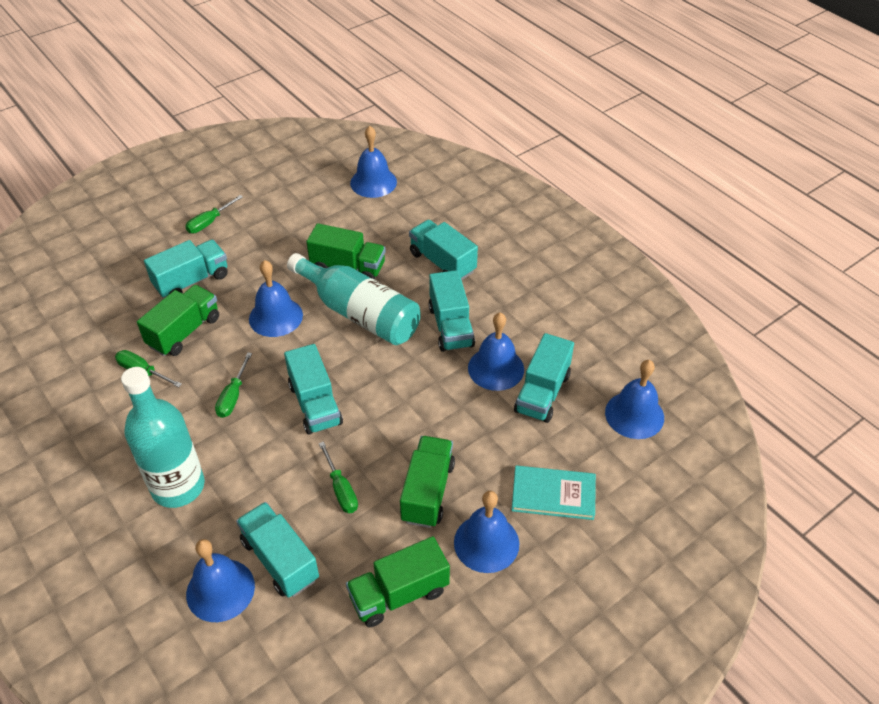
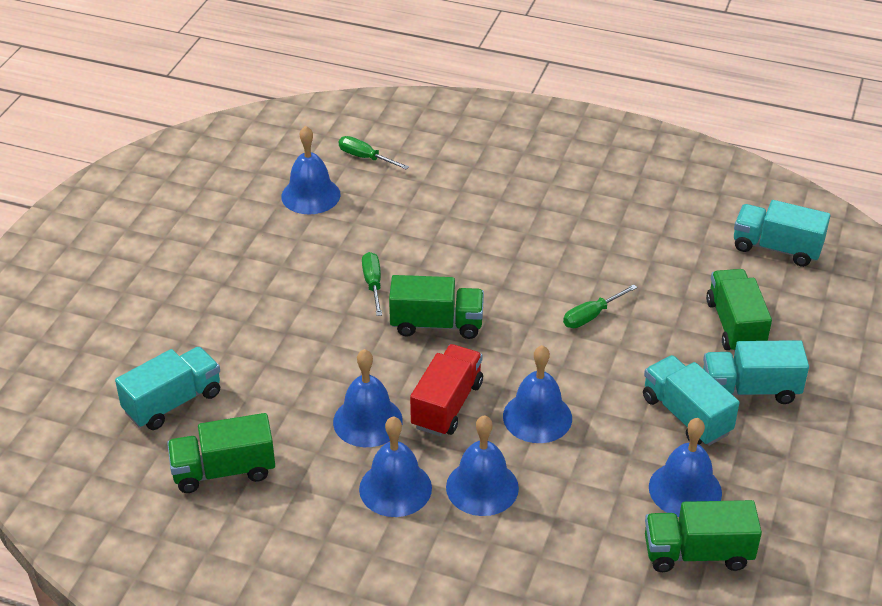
green screwdriver: 4 -> 3
red truck: 0 -> 1
turquoise book: 1 -> 0
turquoise bottle: 2 -> 0
turquoise truck: 6 -> 4

